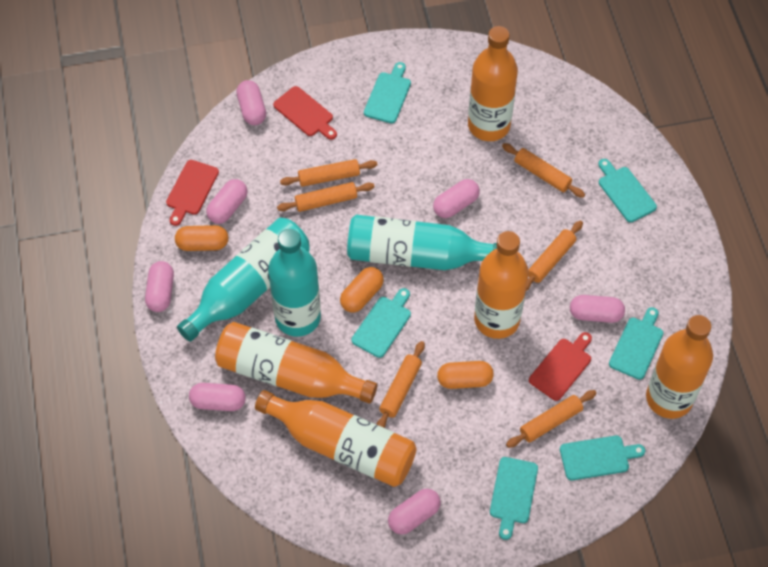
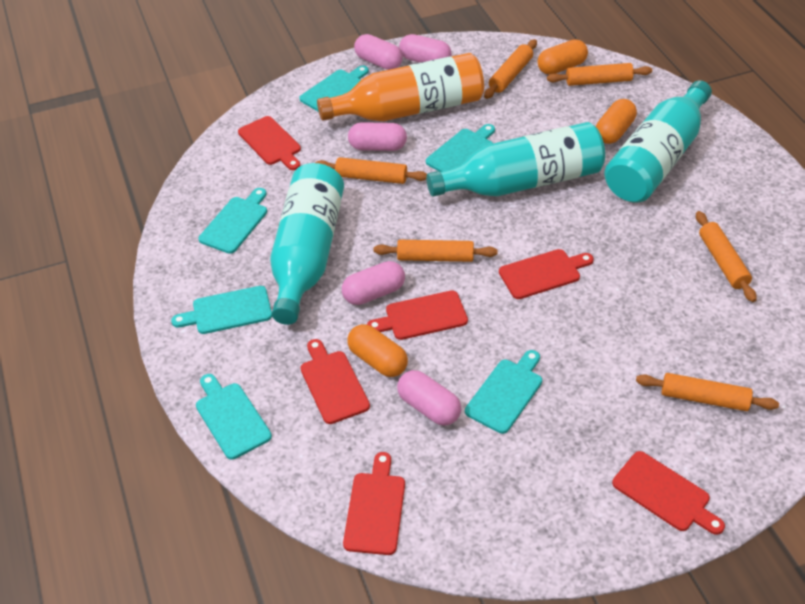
orange bottle: 5 -> 1
pink capsule: 7 -> 5
red cutting board: 3 -> 6

